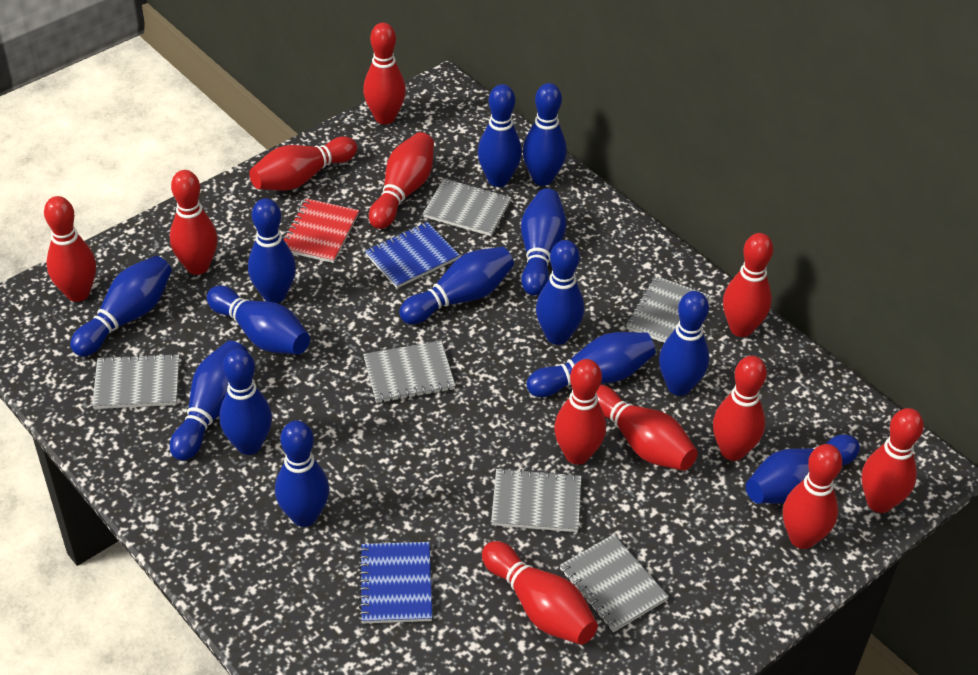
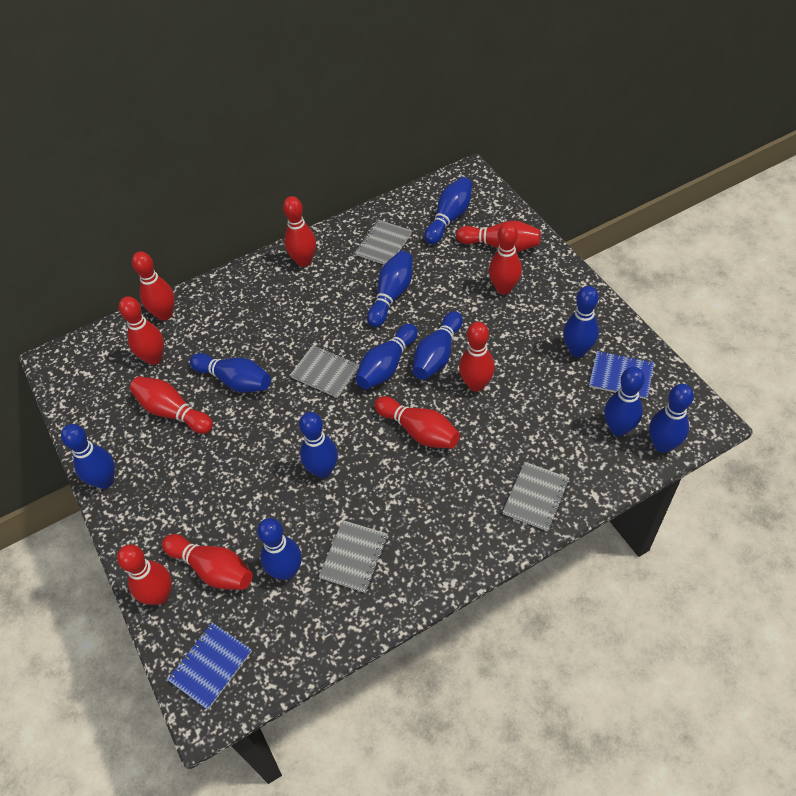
blue bowling pin: 14 -> 11
grey notebook: 6 -> 4
red bowling pin: 12 -> 10
red notebook: 1 -> 0

